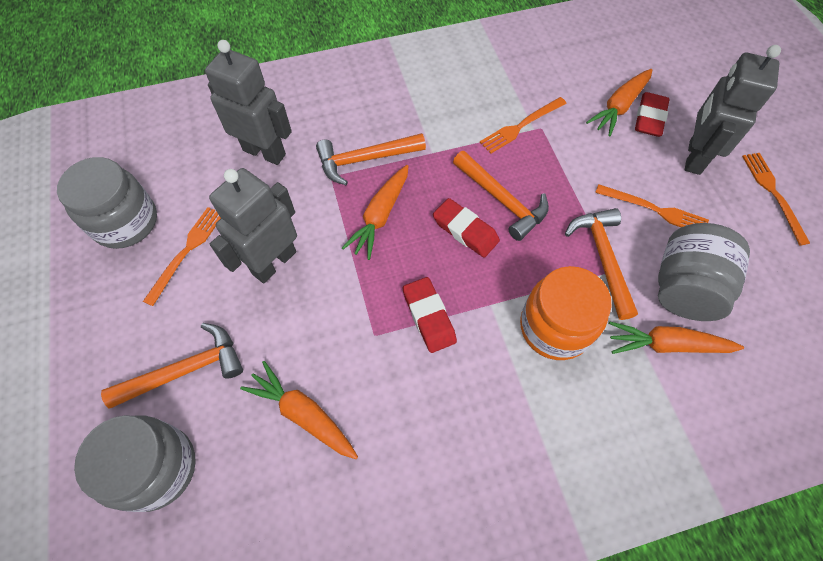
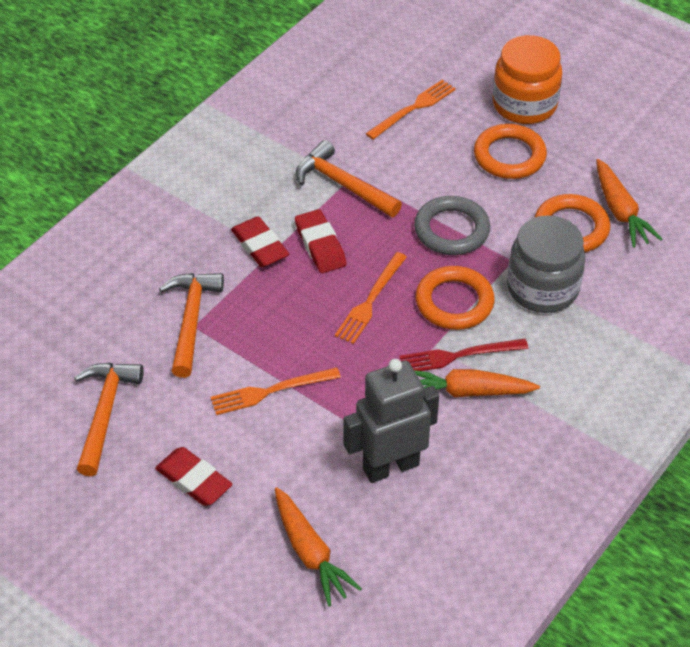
grey jar: 3 -> 1
grey ring: 0 -> 1
grey robot: 3 -> 1
orange carrot: 4 -> 3
orange fork: 4 -> 3
orange hammer: 4 -> 3
orange ring: 0 -> 3
red fork: 0 -> 1

